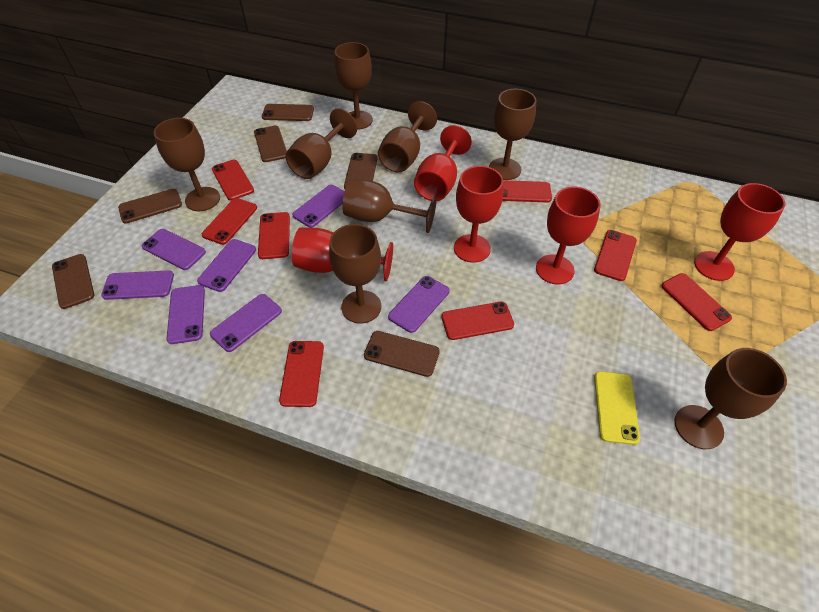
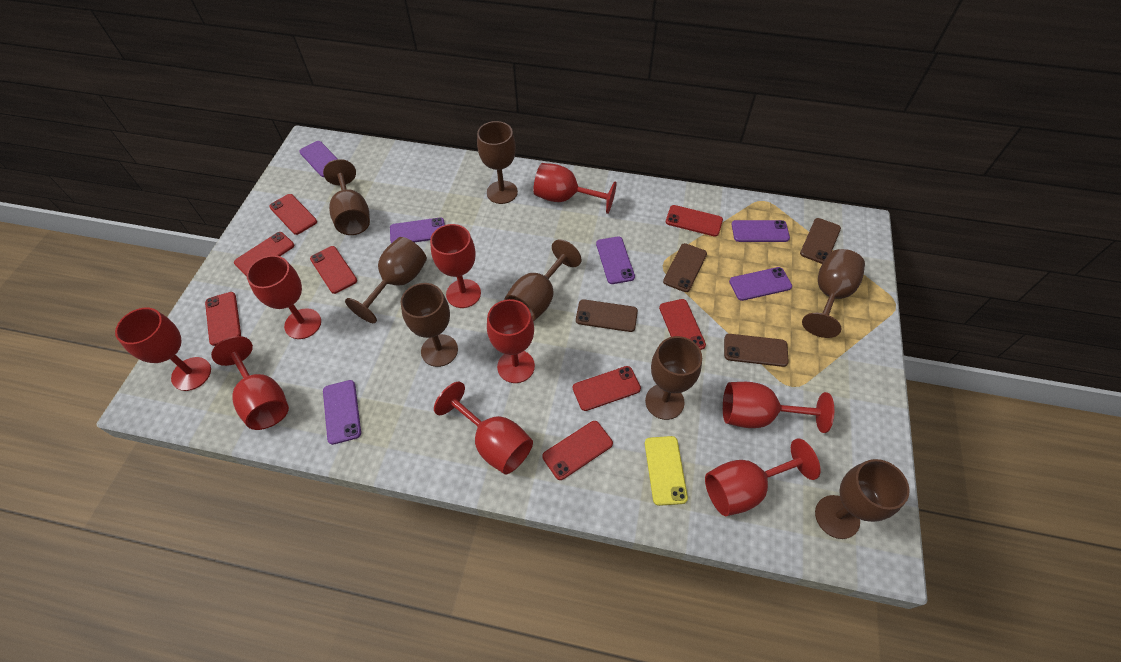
brown phone: 6 -> 4
purple phone: 7 -> 6
red goblet: 5 -> 9

